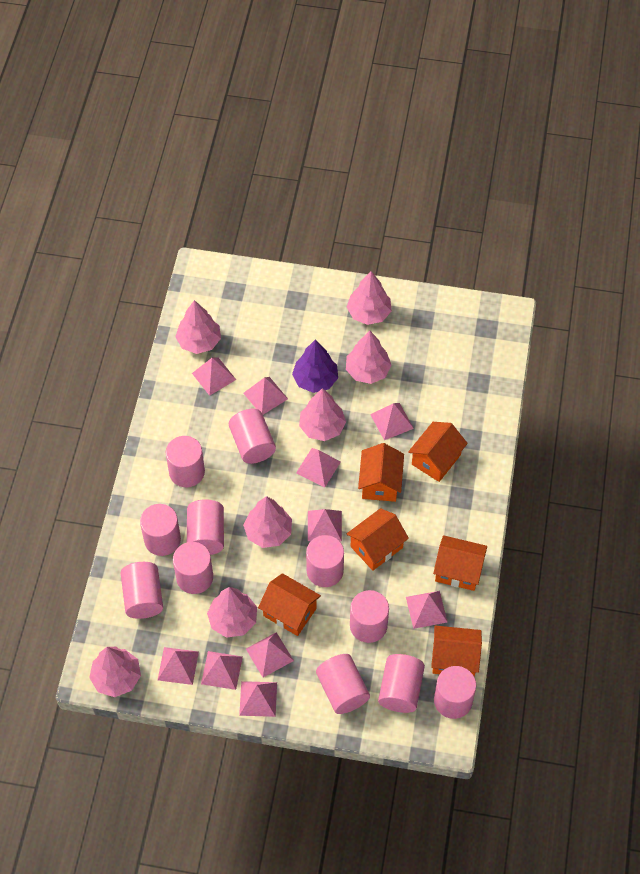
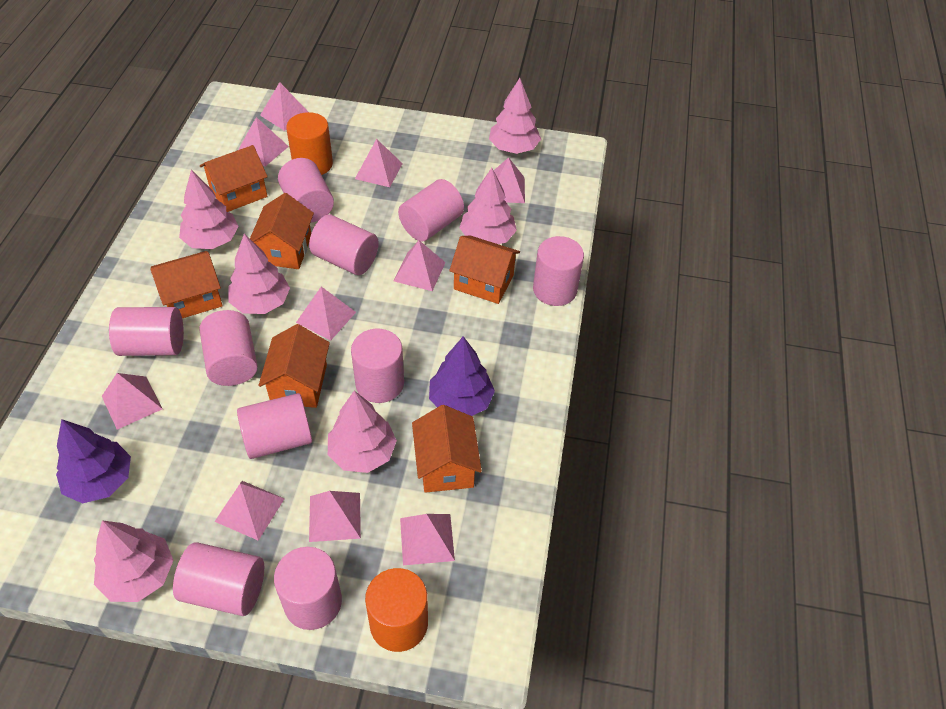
orange cylinder: 0 -> 2
pink cylinder: 11 -> 10
pink tree: 7 -> 6
purple tree: 1 -> 2

